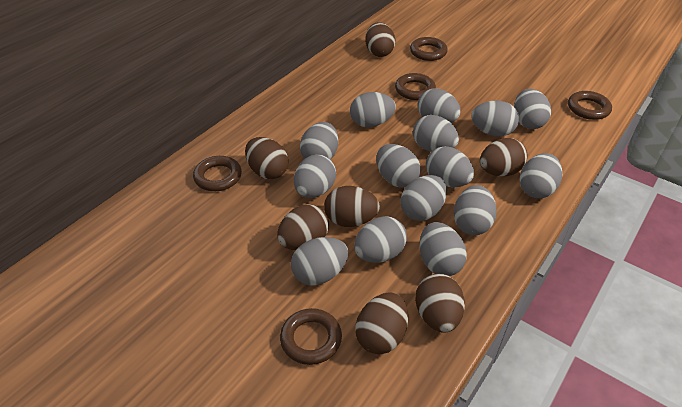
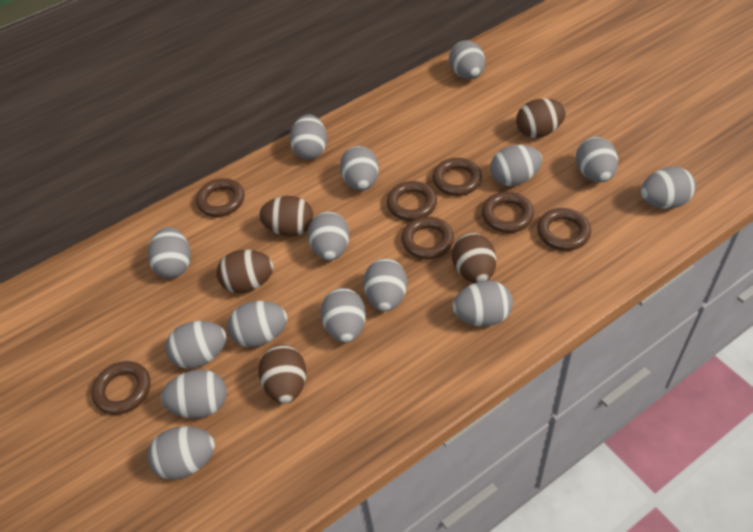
brown egg: 7 -> 5
brown ring: 5 -> 7

